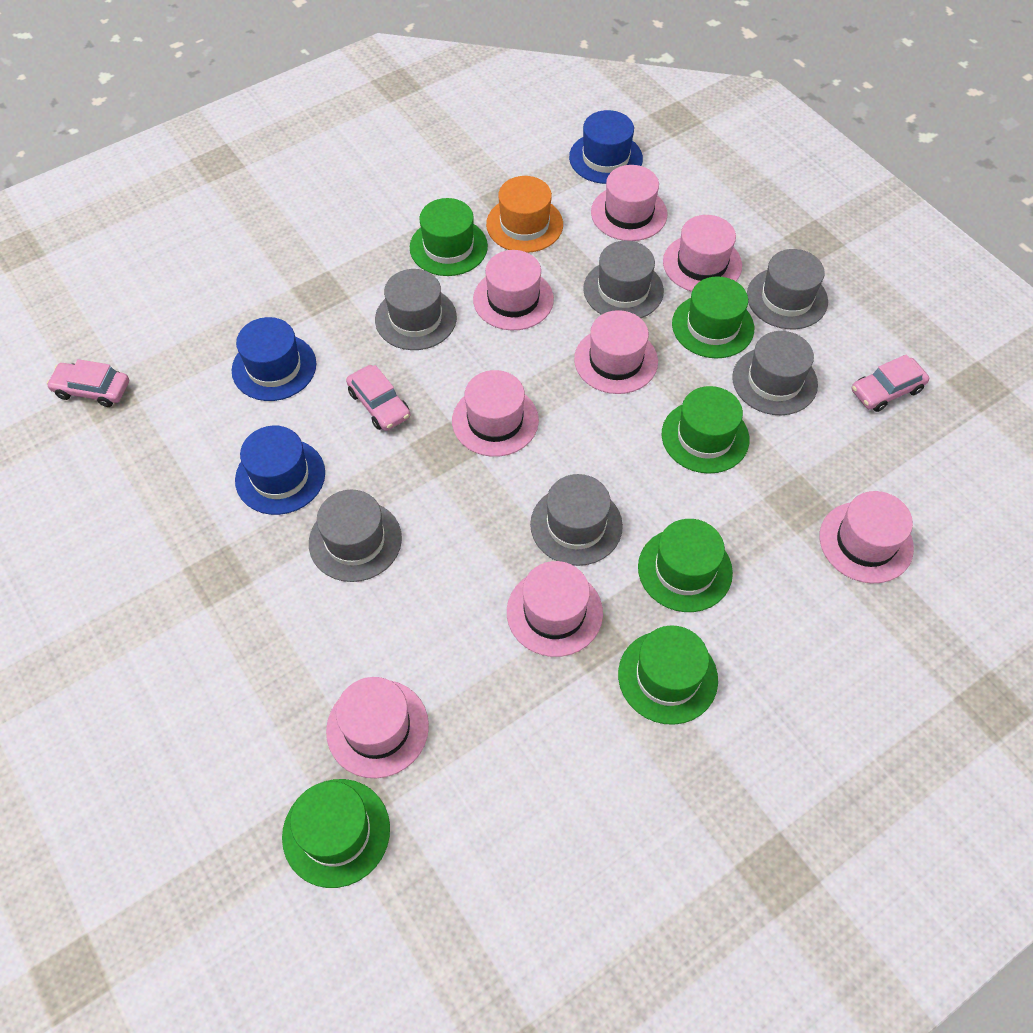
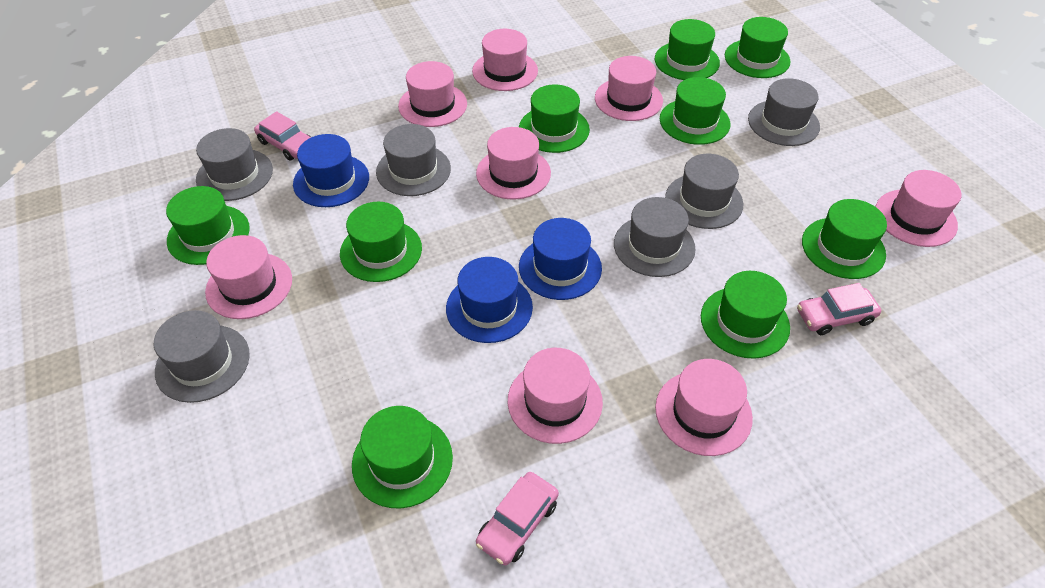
green hat: 6 -> 9
orange hat: 1 -> 0

